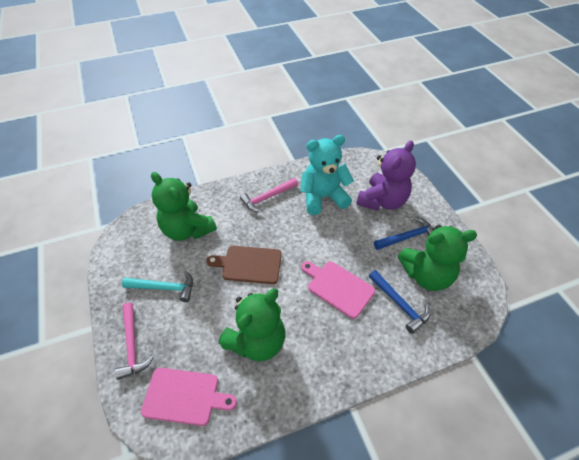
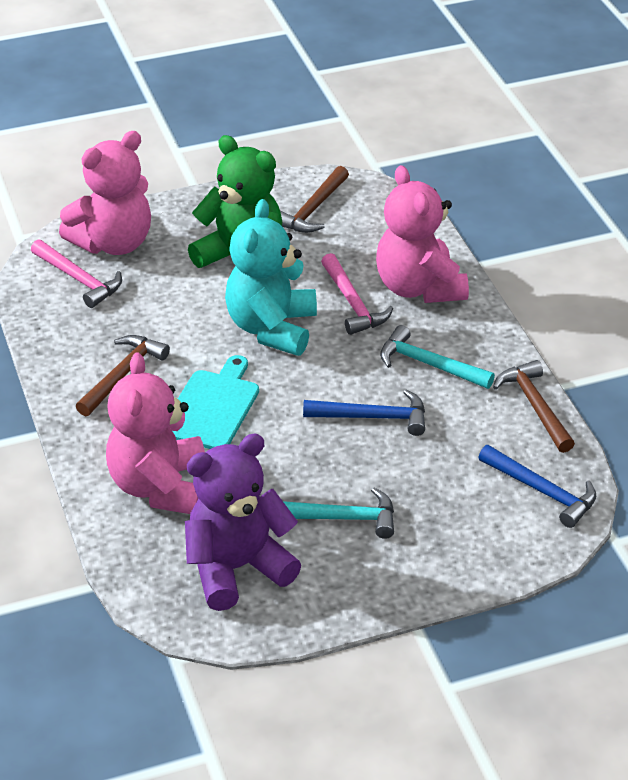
brown cutting board: 1 -> 0
brown hammer: 0 -> 3
green teddy bear: 3 -> 1
pink cutting board: 2 -> 0
pink teddy bear: 0 -> 3
turquoise cutting board: 0 -> 1
turquoise hammer: 1 -> 2

